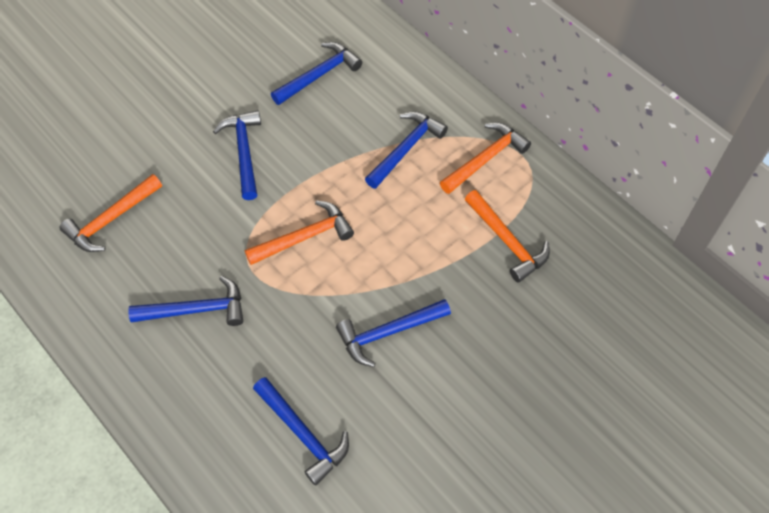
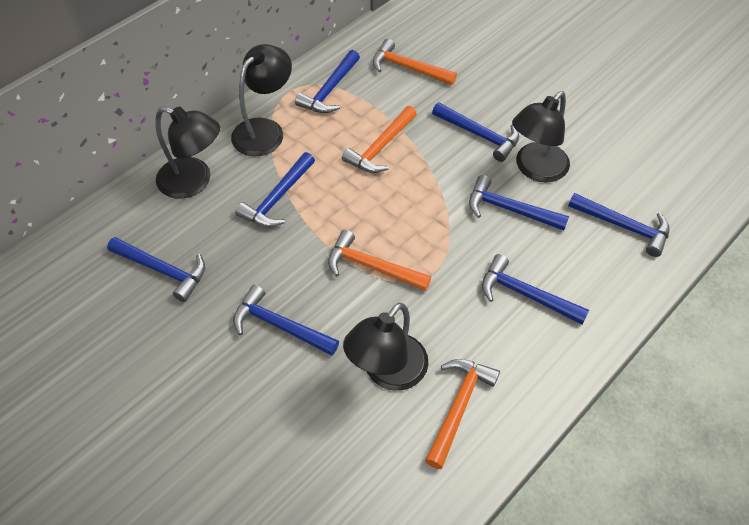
black lamp: 0 -> 4
blue hammer: 6 -> 8

